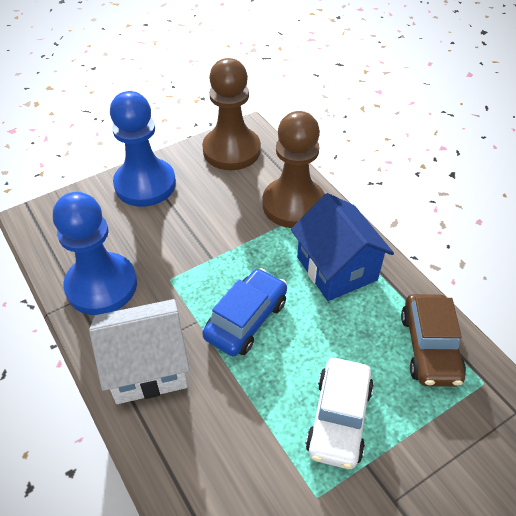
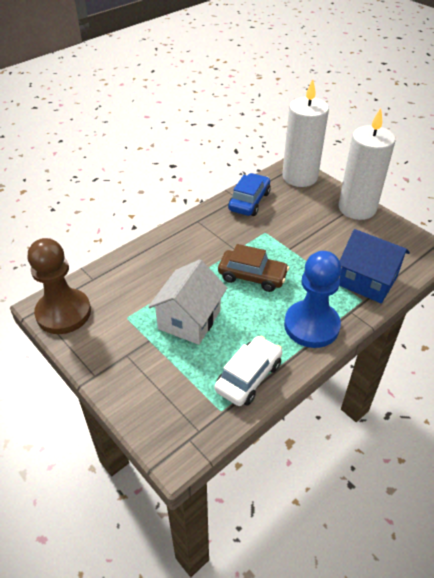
blue pawn: 2 -> 1
brown pawn: 2 -> 1
white candle: 0 -> 2

